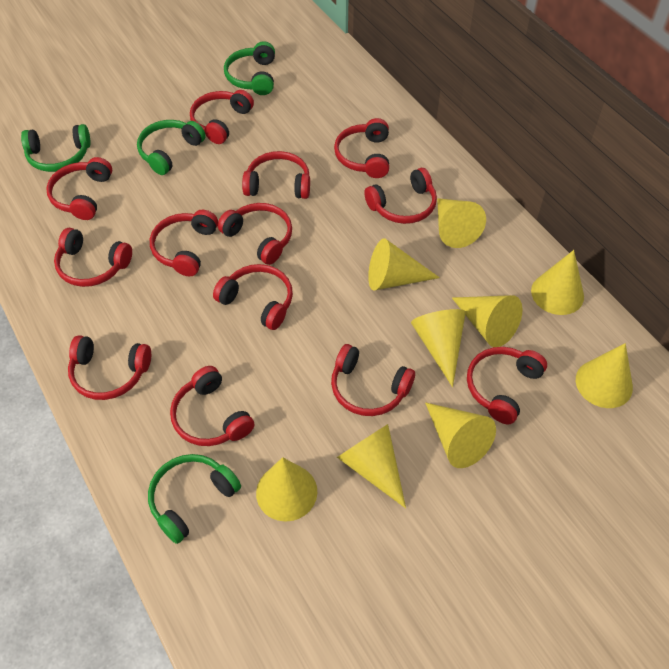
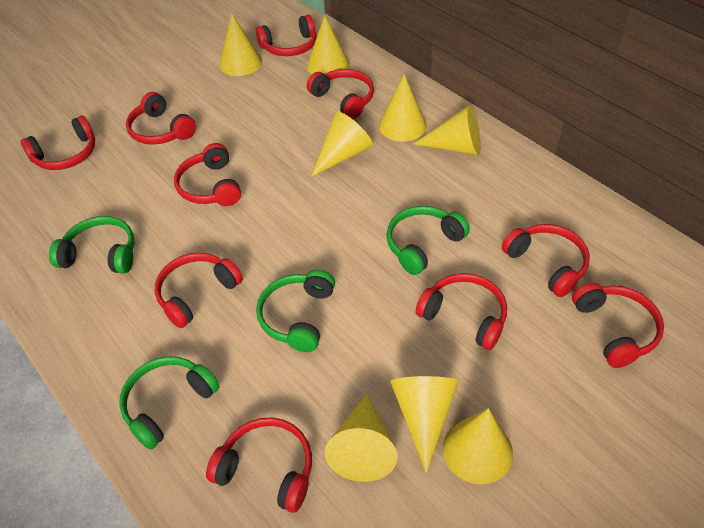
red headphones: 13 -> 10
yellow cone: 9 -> 8

